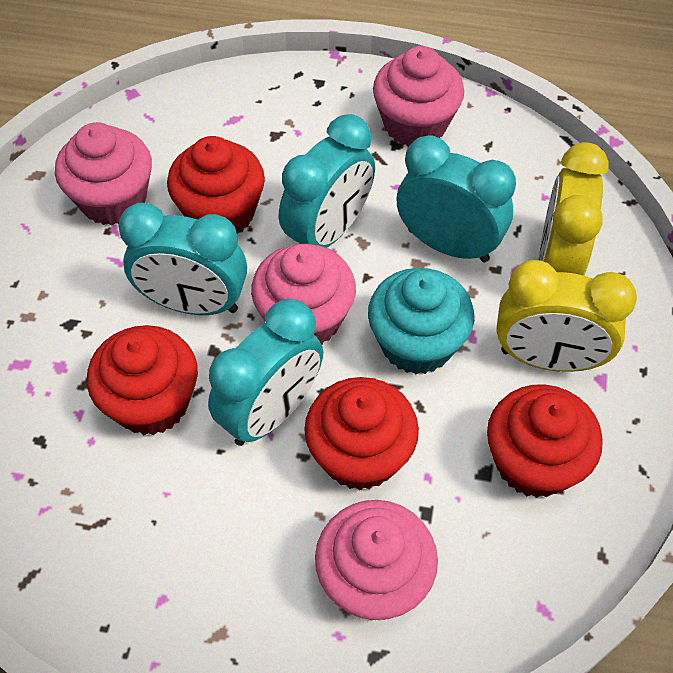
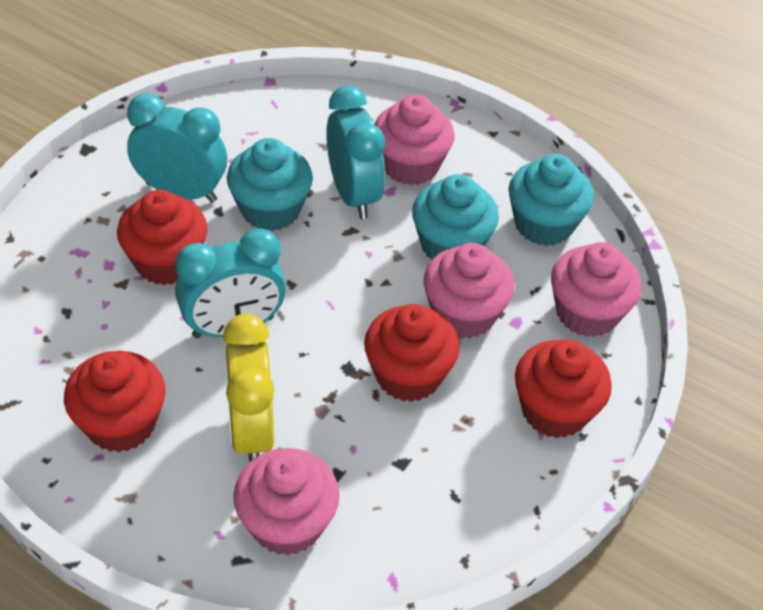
turquoise clock: 4 -> 3
turquoise cupcake: 1 -> 3
yellow clock: 2 -> 1

